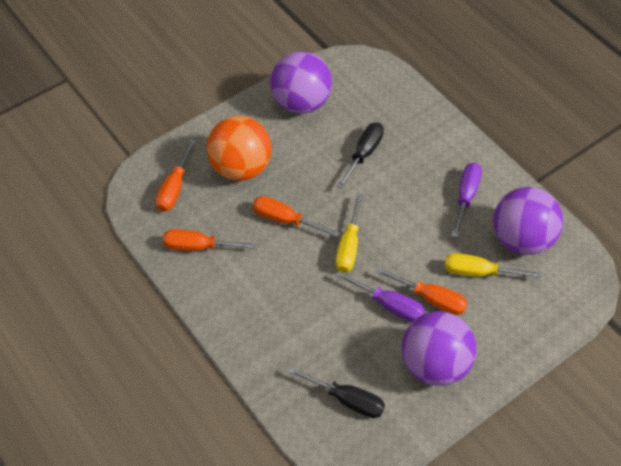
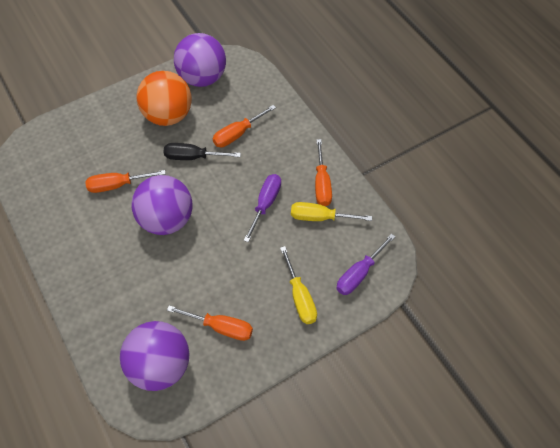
black screwdriver: 2 -> 1

